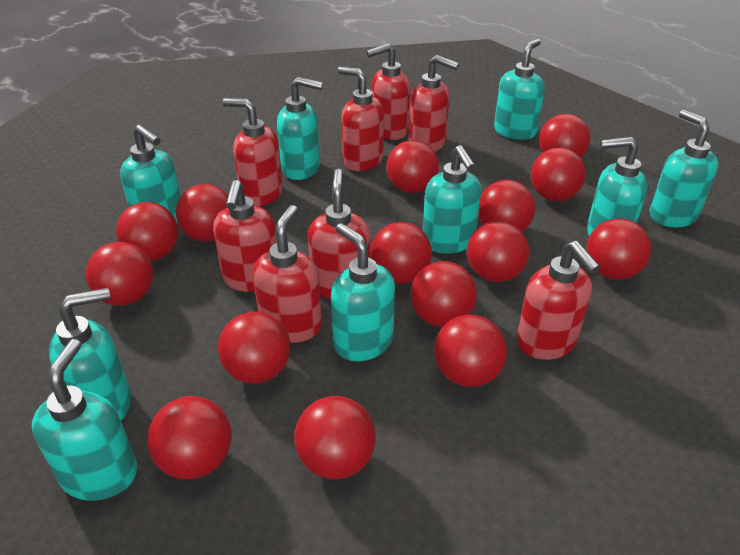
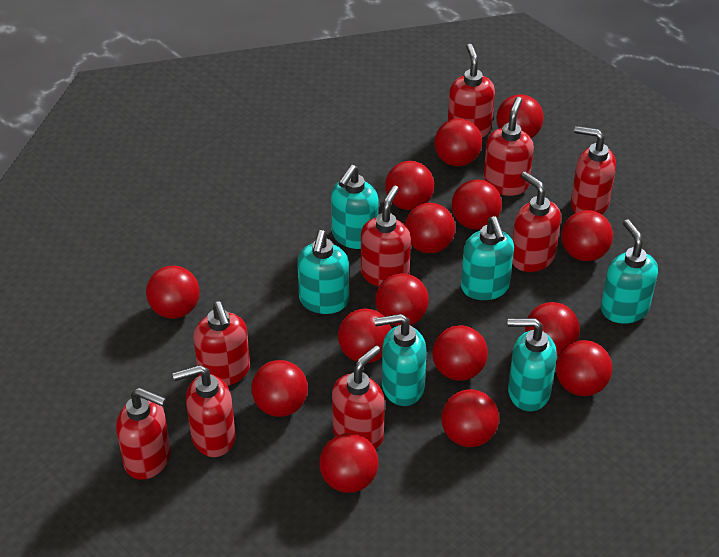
red soap dispenser: 8 -> 9
turquoise soap dispenser: 9 -> 6

